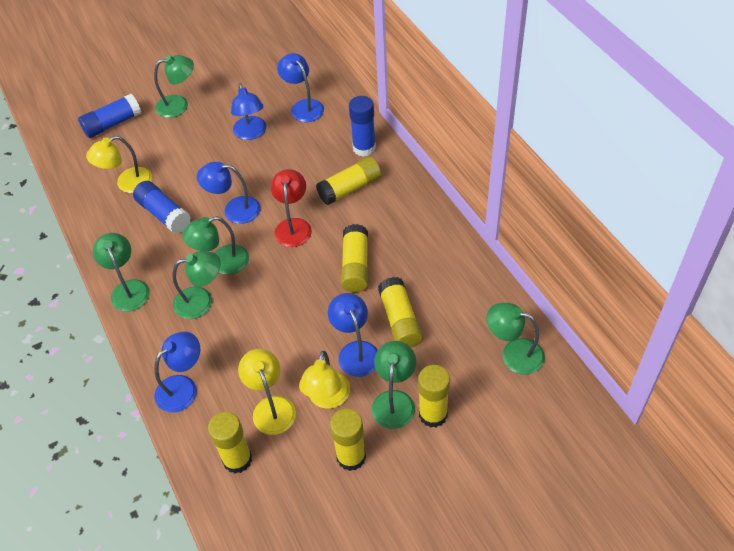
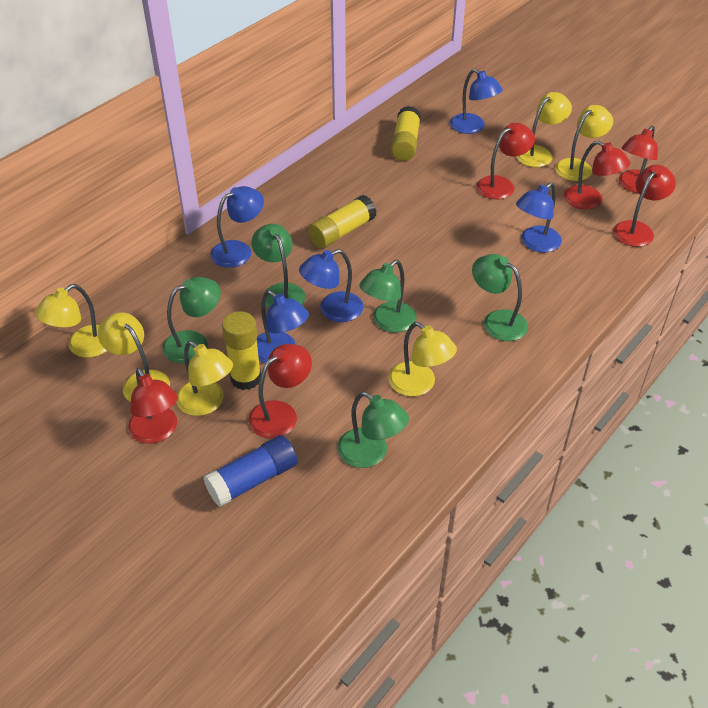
blue glue stick: 3 -> 1
green lamp: 6 -> 5
red lamp: 1 -> 6
yellow glue stick: 6 -> 3
yellow lamp: 3 -> 6

